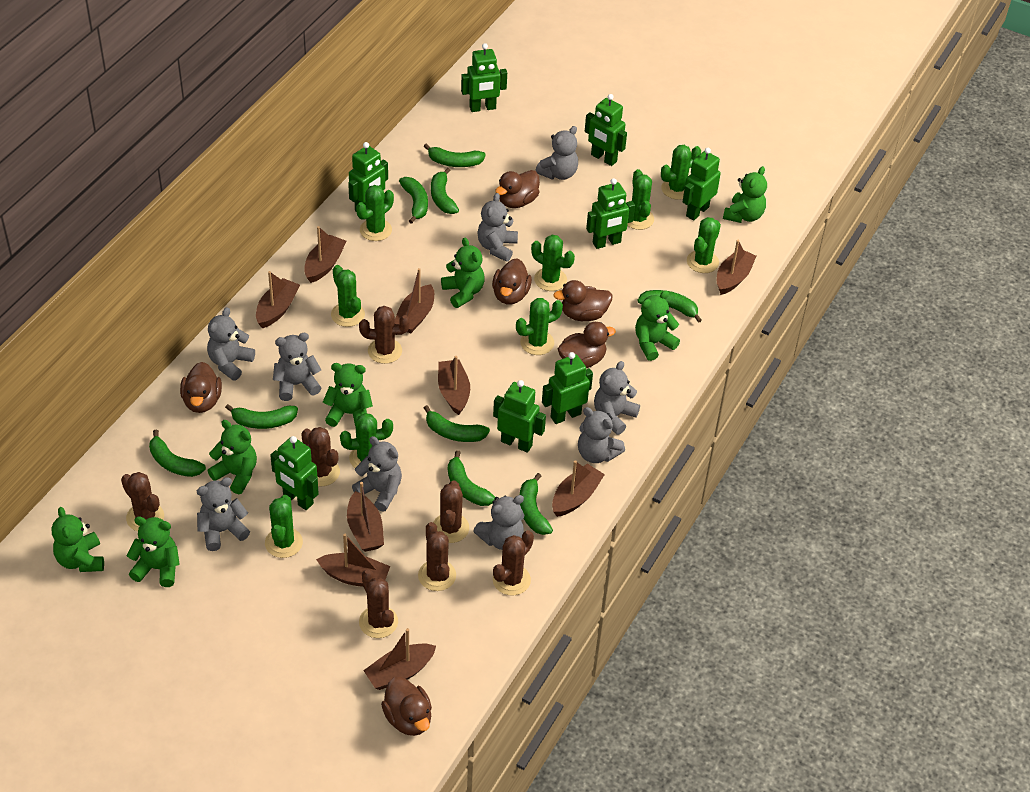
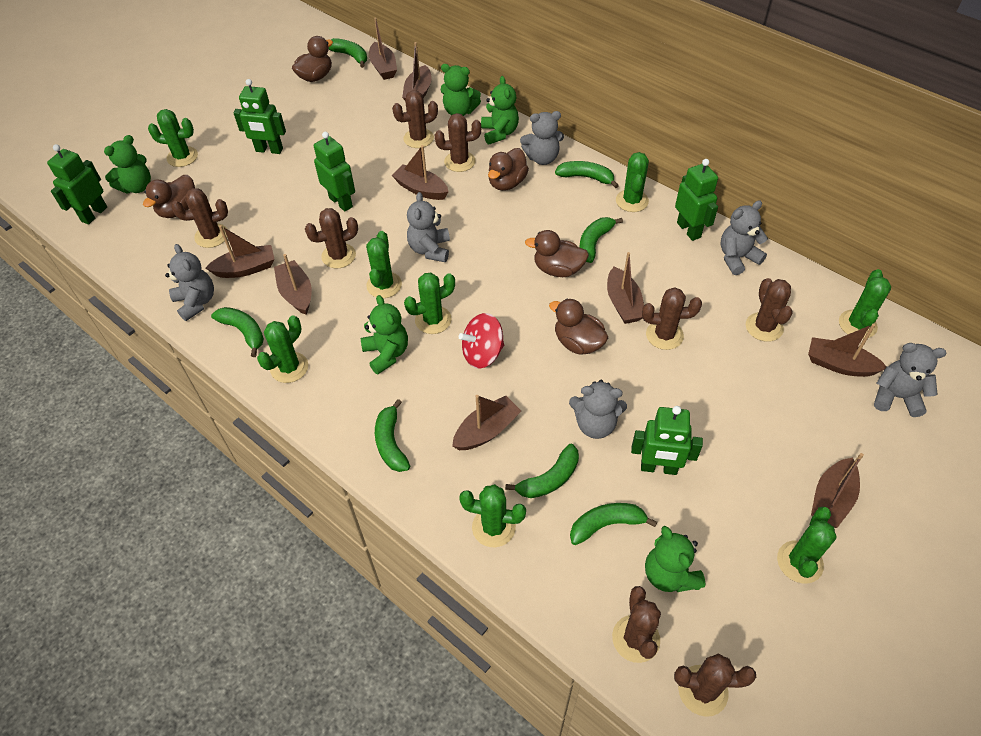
brown cactus: 7 -> 8
brown duck: 6 -> 5
green banana: 9 -> 7
green cactus: 9 -> 8
green robot: 8 -> 5
green teddy bear: 7 -> 5
grey teddy bear: 9 -> 6
red spinning top: 0 -> 1

